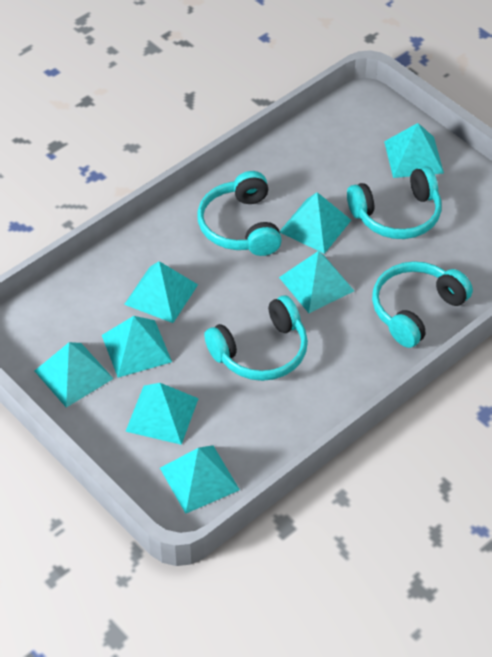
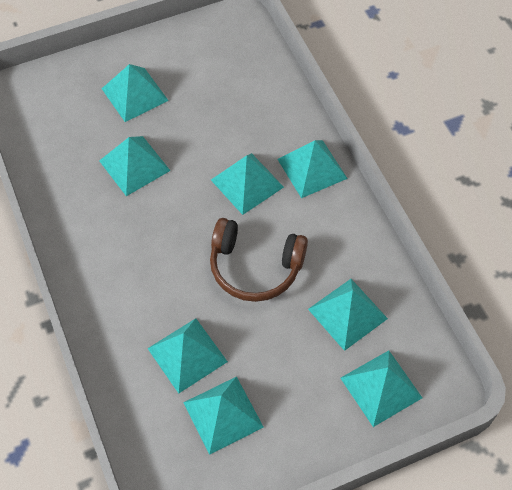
brown headphones: 0 -> 1
turquoise headphones: 4 -> 0

